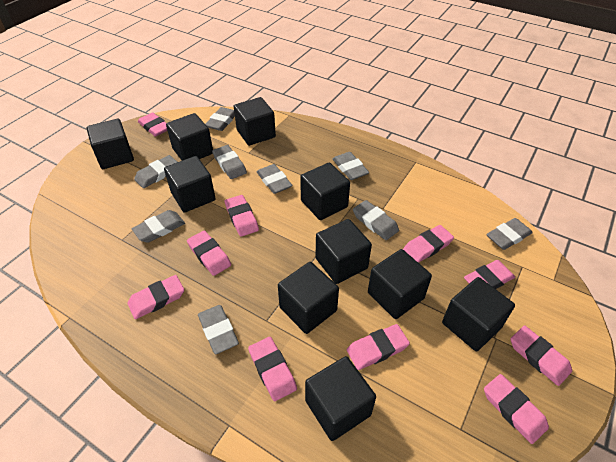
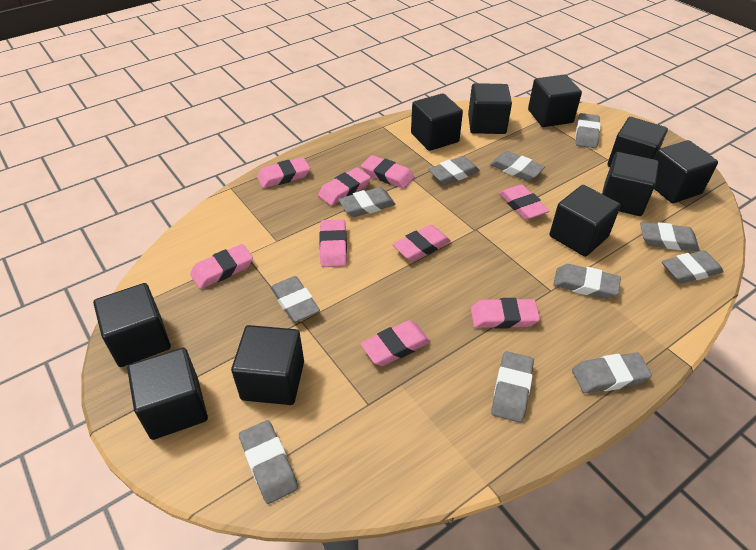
grey eraser: 9 -> 11
pink eraser: 10 -> 9

